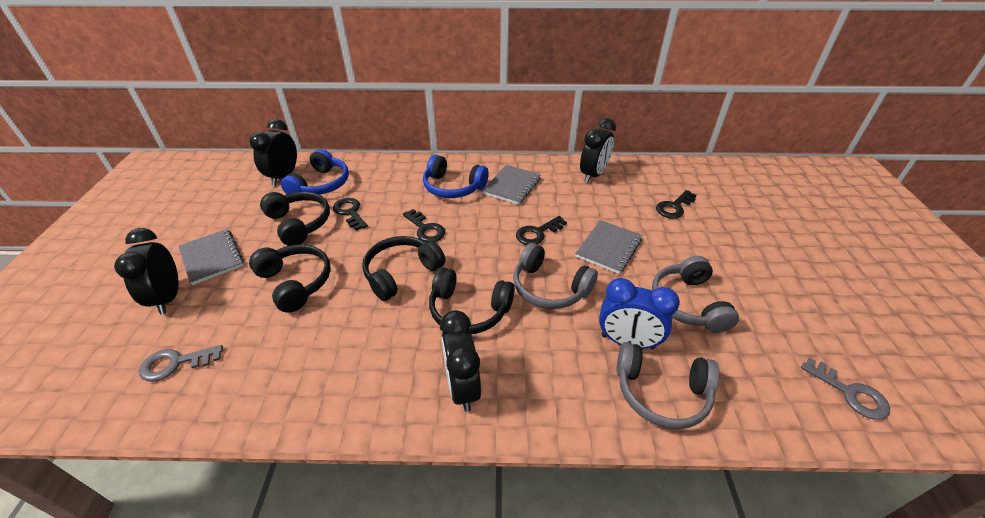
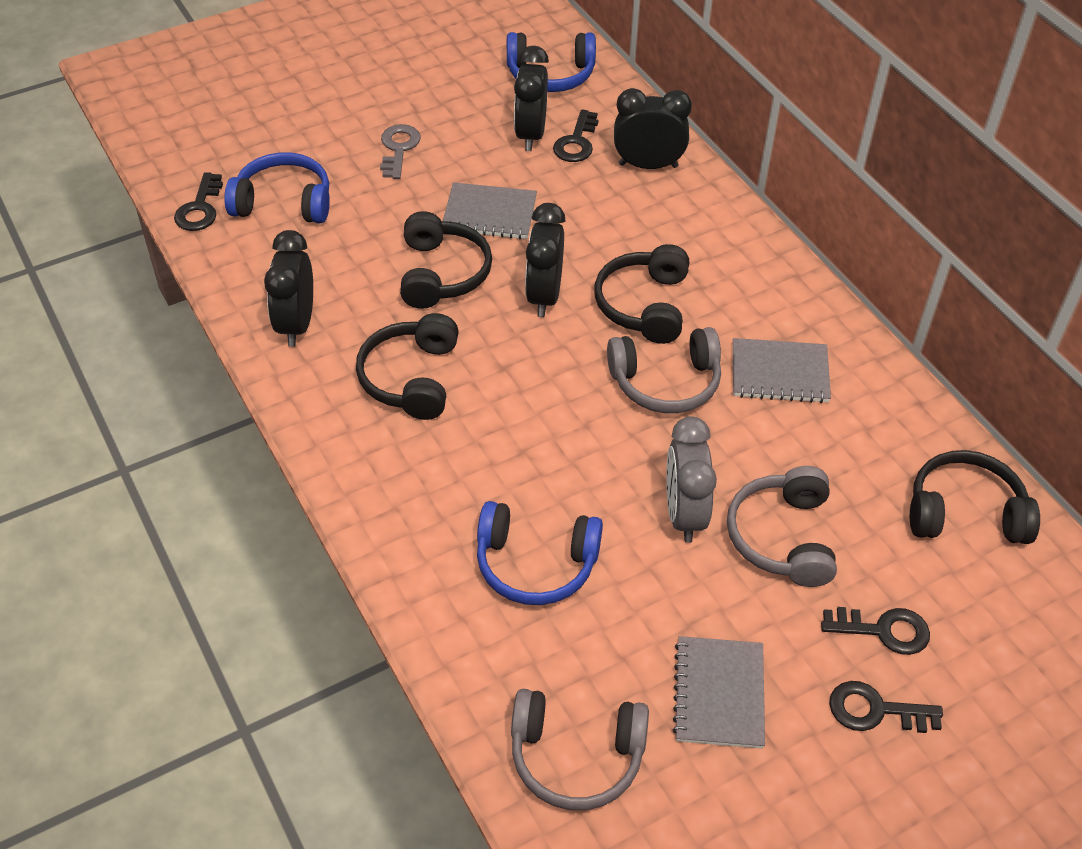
blue clock: 1 -> 0
blue headphones: 2 -> 3
grey clock: 0 -> 1
grey key: 2 -> 1

